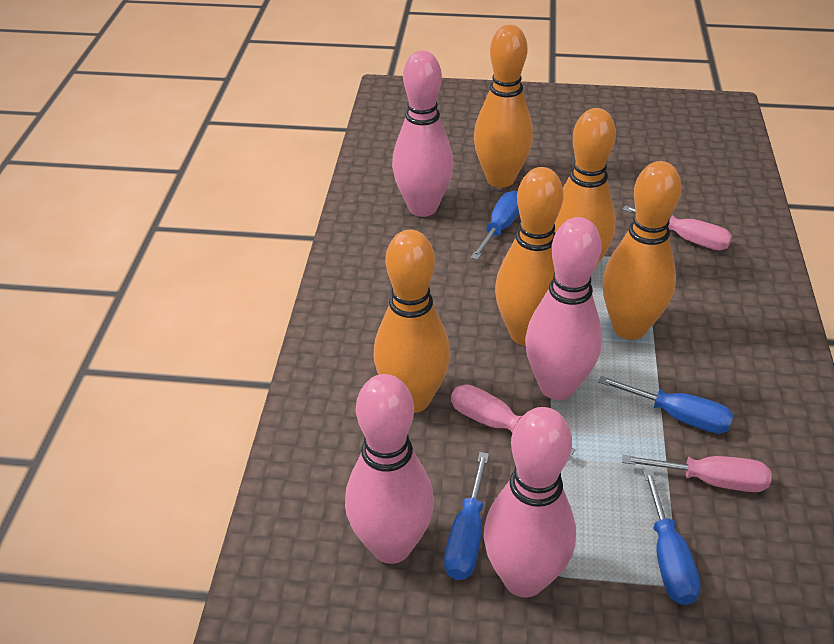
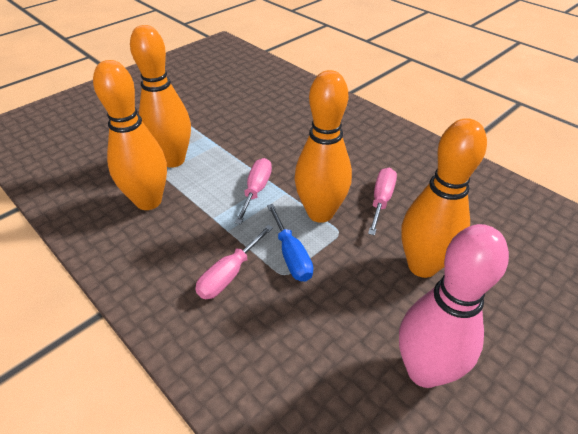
blue screwdriver: 4 -> 1
orange bowling pin: 5 -> 4
pink bowling pin: 4 -> 1

